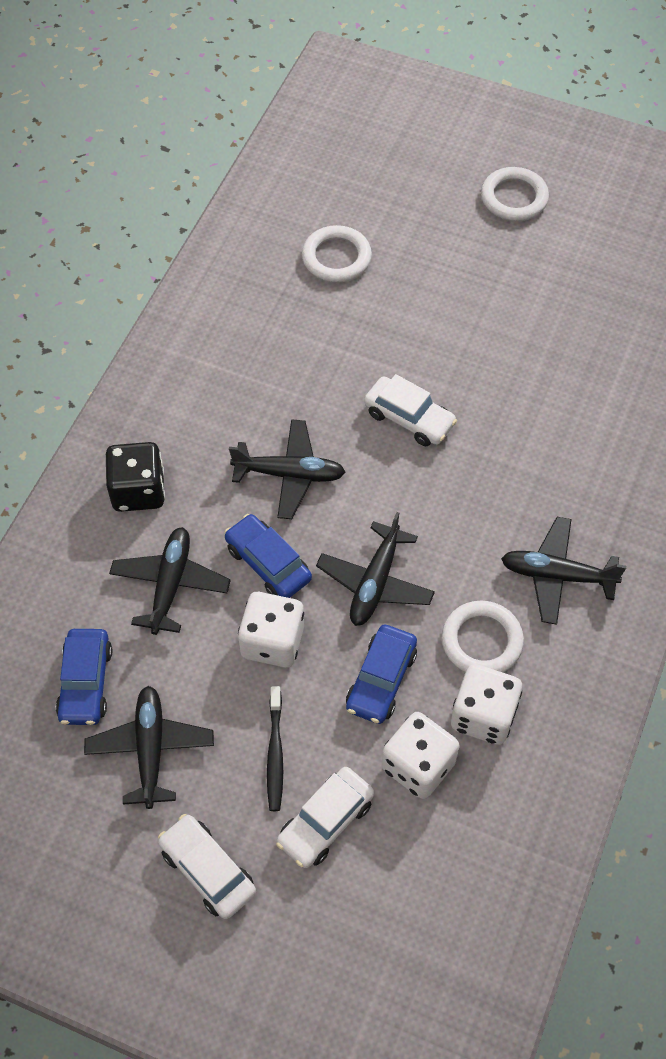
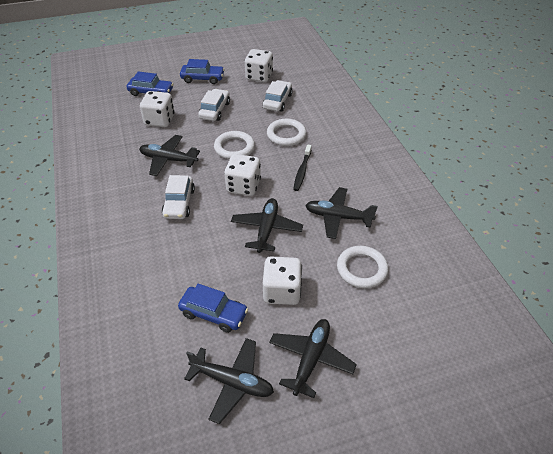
black dice: 1 -> 0
white dice: 3 -> 4

